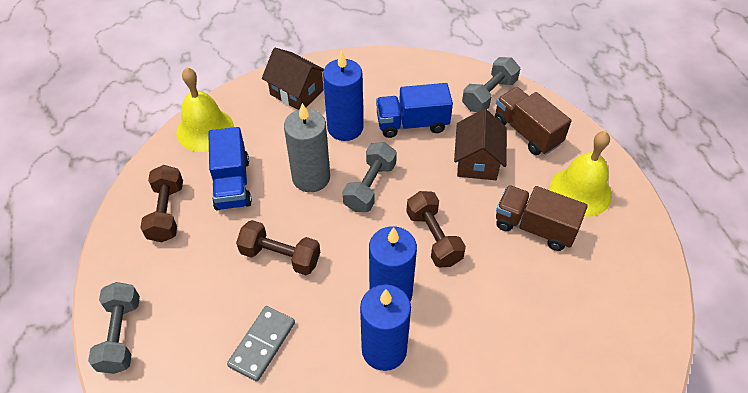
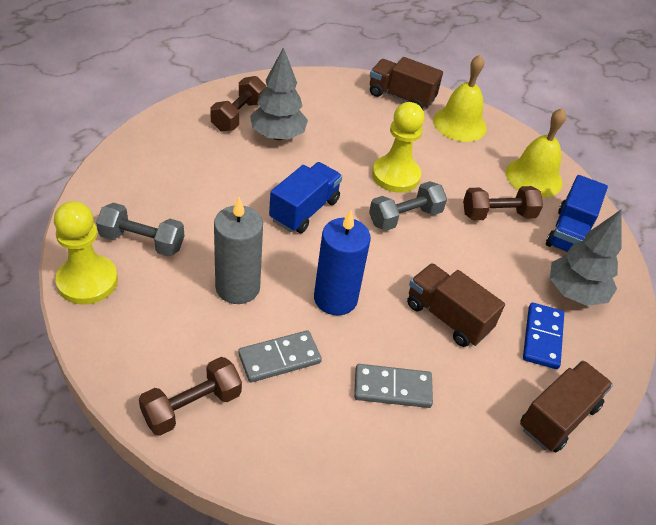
blue candle: 3 -> 1
blue domino: 0 -> 1
brown house: 2 -> 0
brown truck: 2 -> 3
grey domino: 1 -> 2
grey dumbbell: 3 -> 2
grey tree: 0 -> 2
yellow pawn: 0 -> 2

